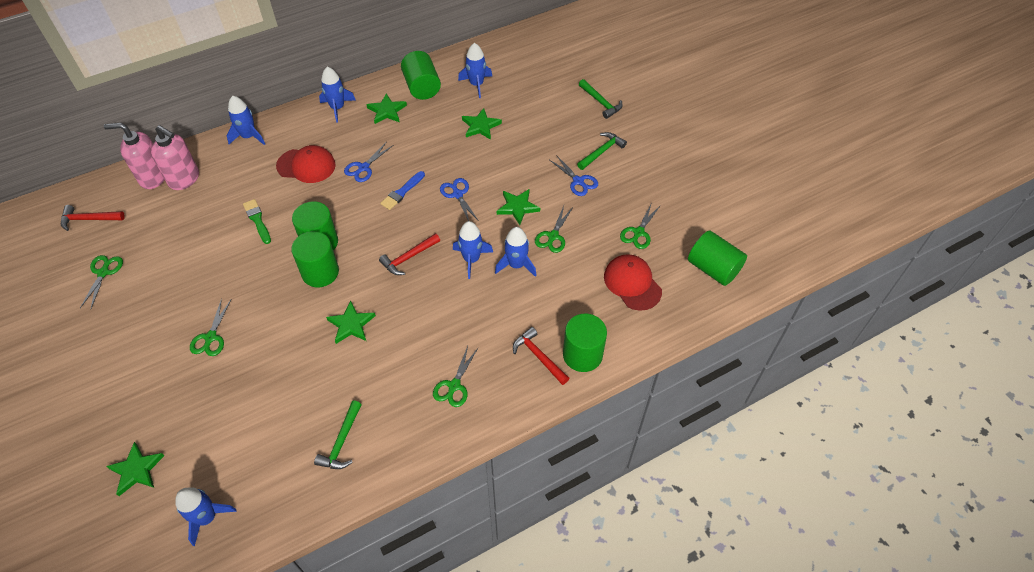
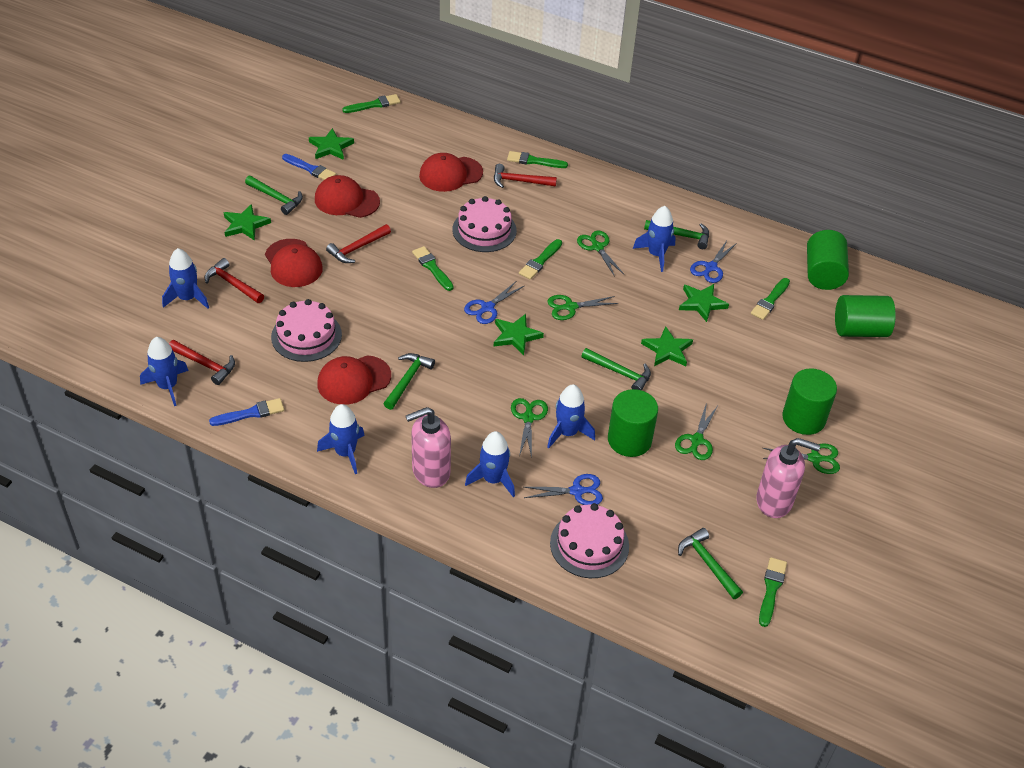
blue brush: 1 -> 2
green brush: 1 -> 6
green cylinder: 5 -> 4
green hammer: 3 -> 5
pink cake: 0 -> 3
red cap: 2 -> 4
red hammer: 3 -> 4

